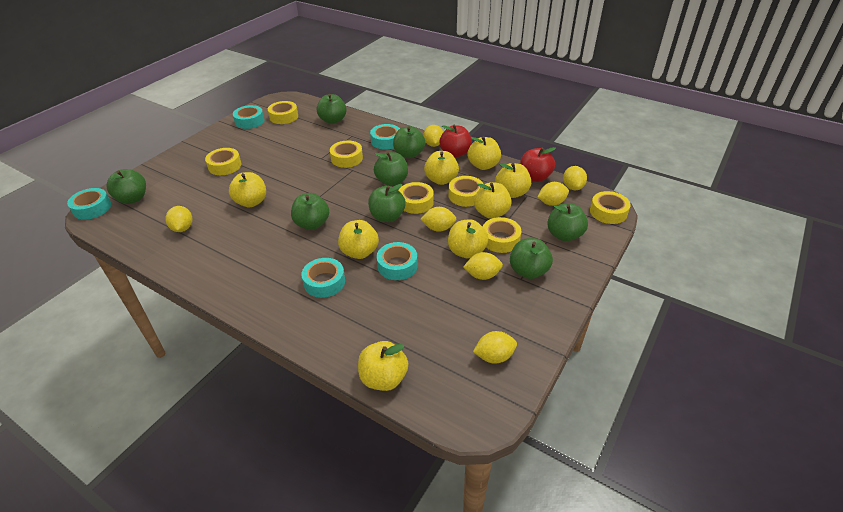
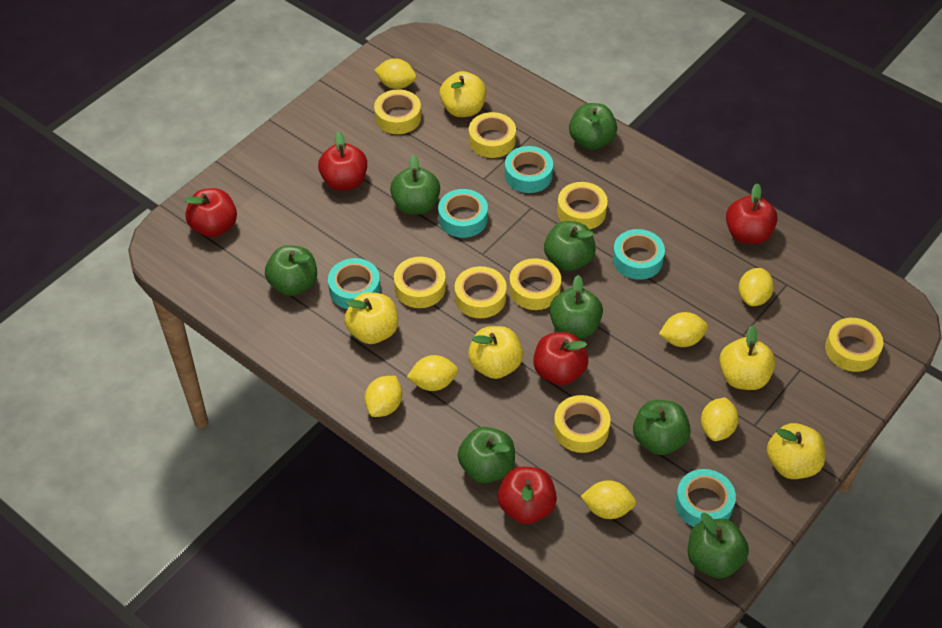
red apple: 2 -> 5
yellow apple: 8 -> 5
yellow tape: 7 -> 8

